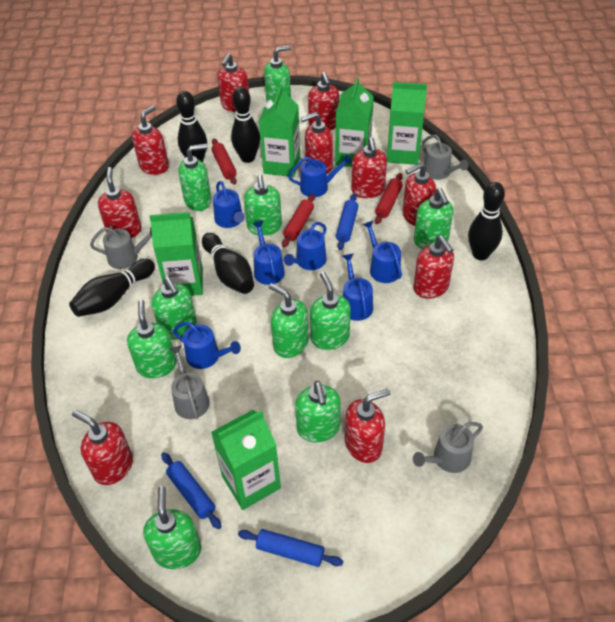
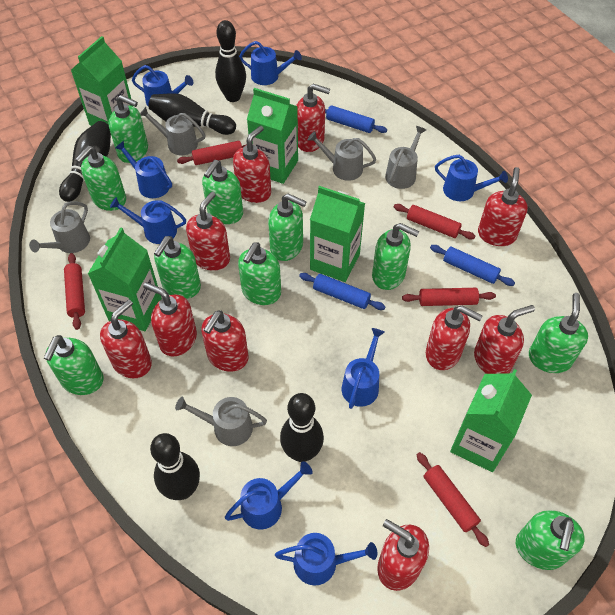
blue watering can: 7 -> 8
grey watering can: 4 -> 5
red rolling pin: 3 -> 5

